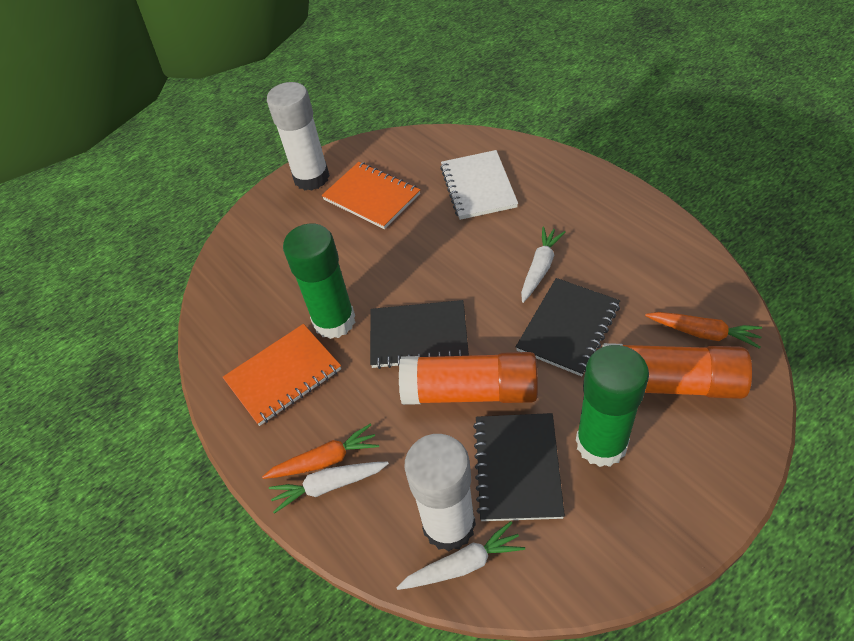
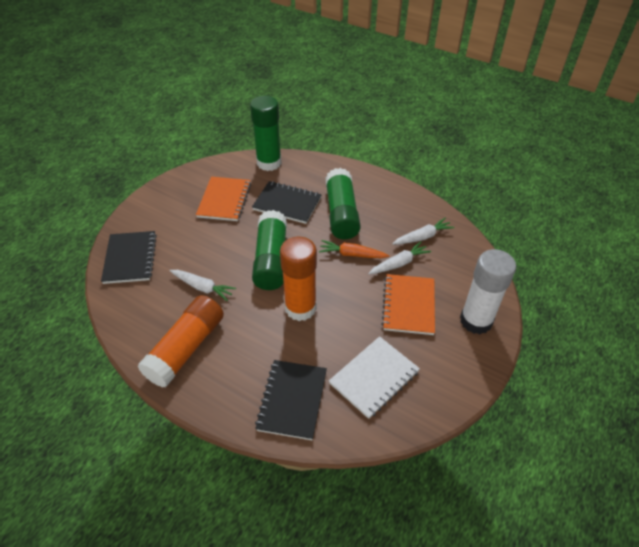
green glue stick: 2 -> 3
orange carrot: 2 -> 1
white glue stick: 2 -> 1

